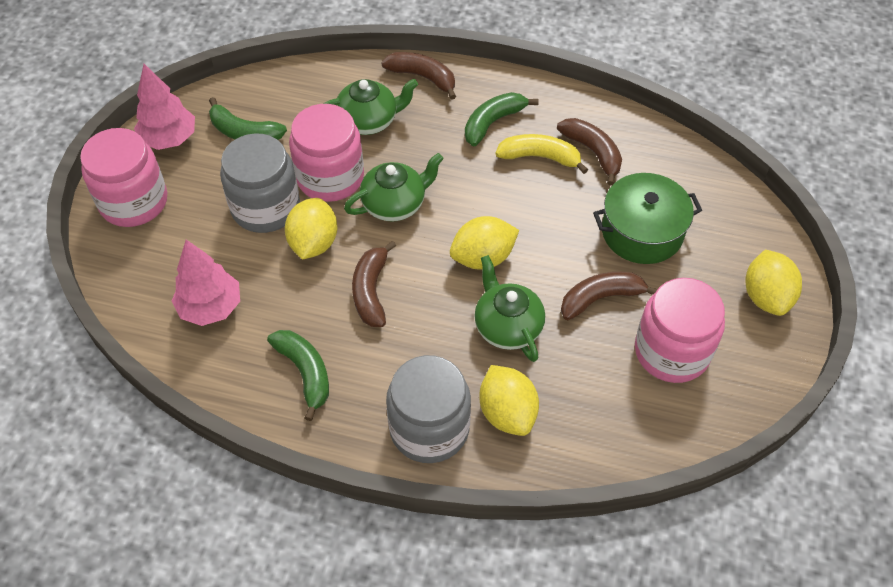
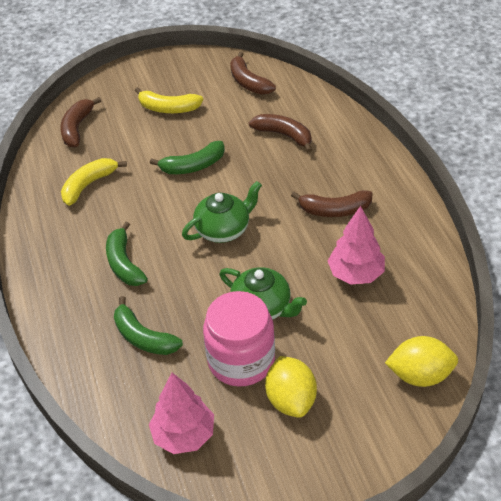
green pot: 1 -> 0
green teapot: 3 -> 2
grey jar: 2 -> 0
pink jar: 3 -> 1
yellow banana: 1 -> 2
yellow lemon: 4 -> 2

